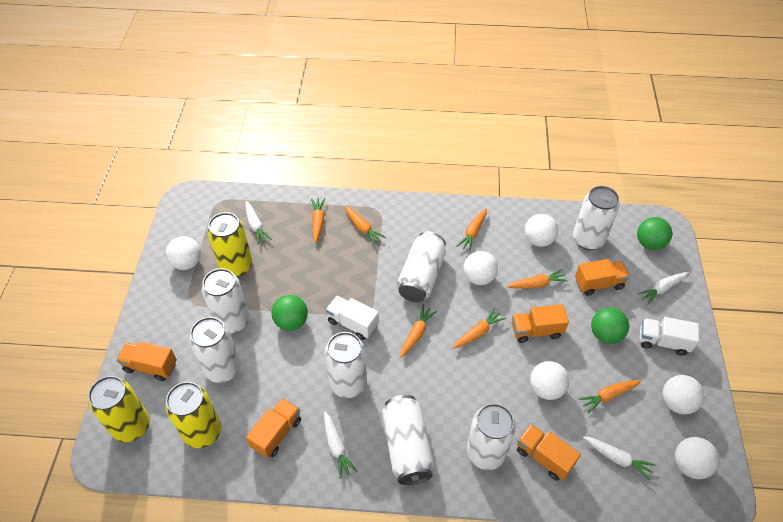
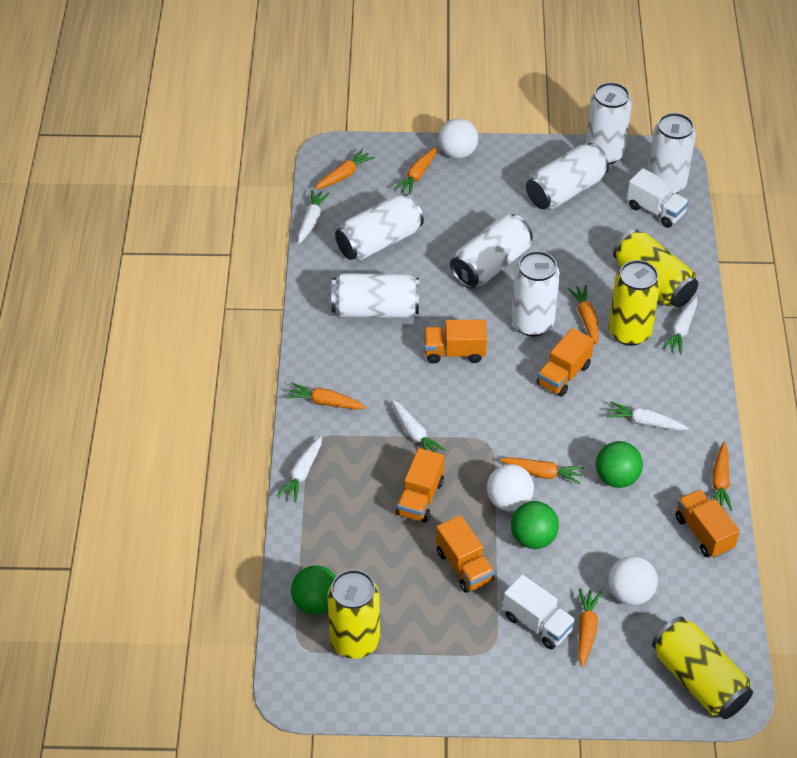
white ball: 6 -> 3
white carrot: 4 -> 5
yellow can: 3 -> 4

